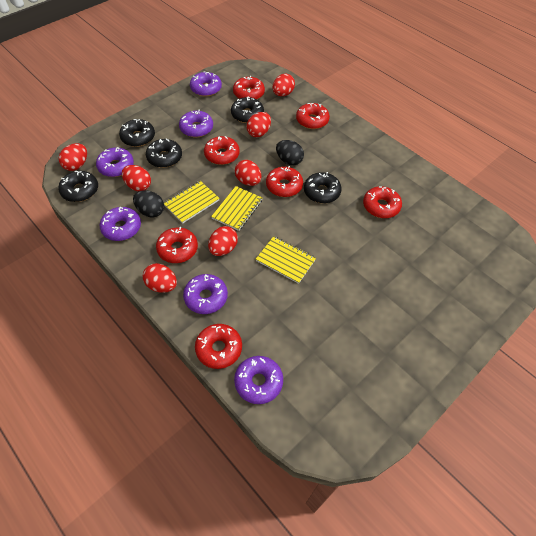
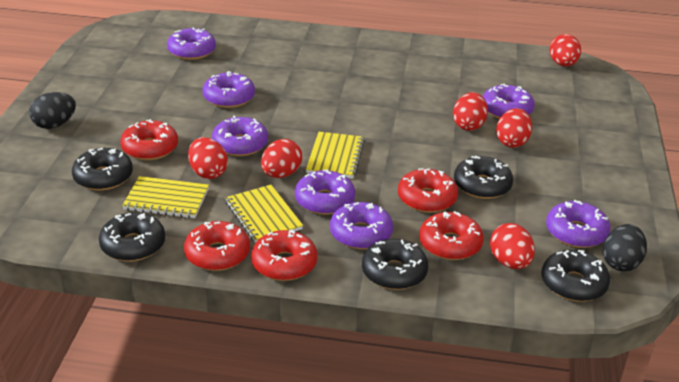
purple donut: 6 -> 7
red donut: 7 -> 5
red egg: 7 -> 6

